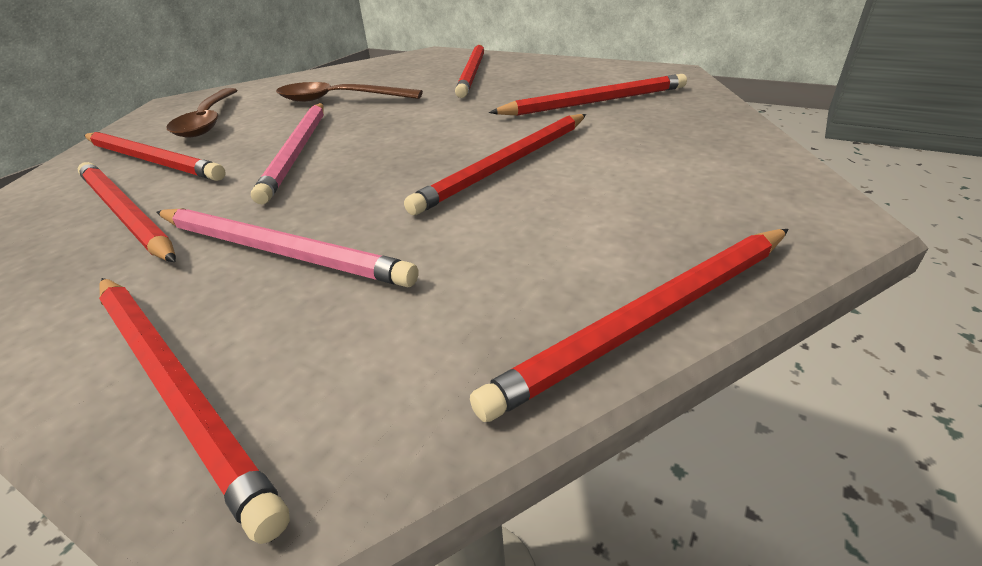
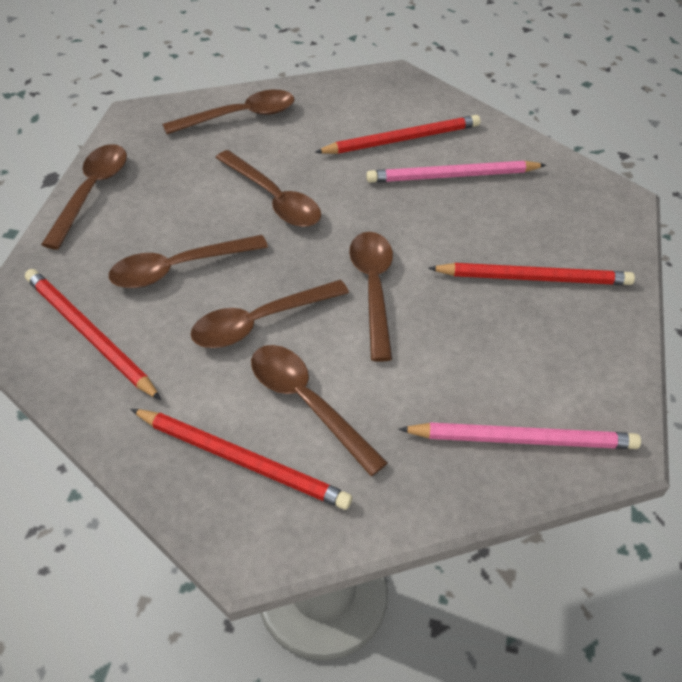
brown spoon: 2 -> 7
red pencil: 7 -> 4

